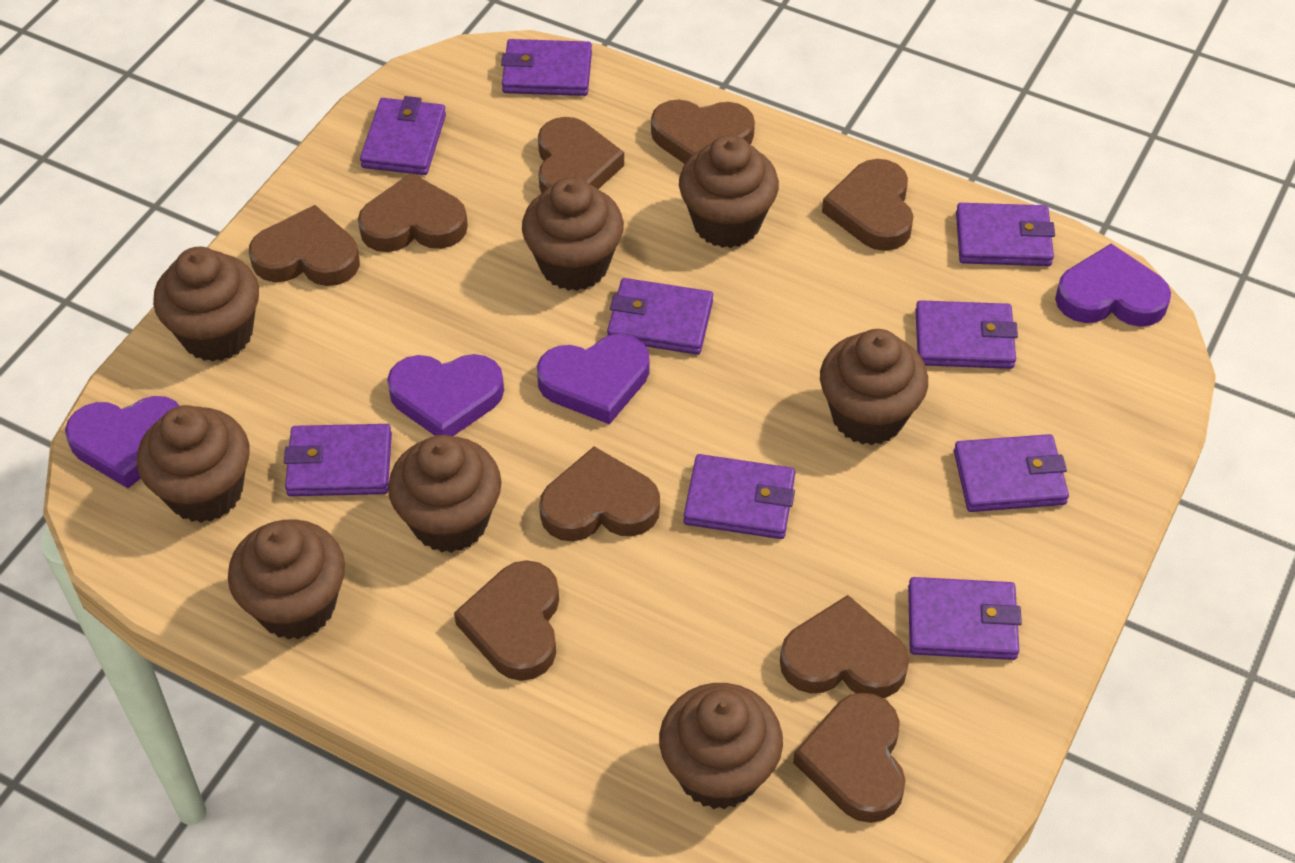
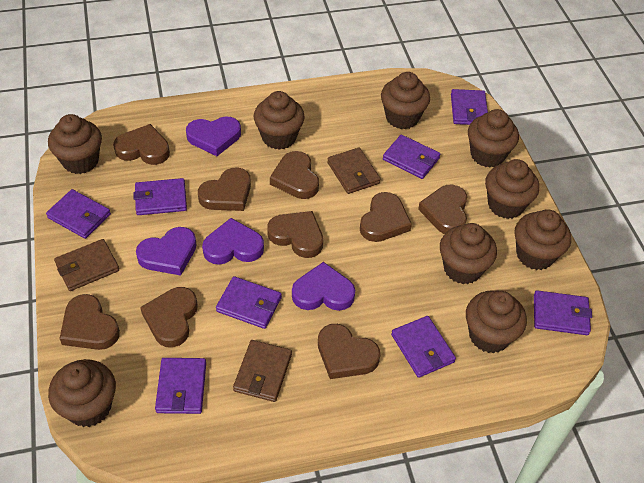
brown cupcake: 8 -> 9
brown wallet: 0 -> 3
purple wallet: 9 -> 8

